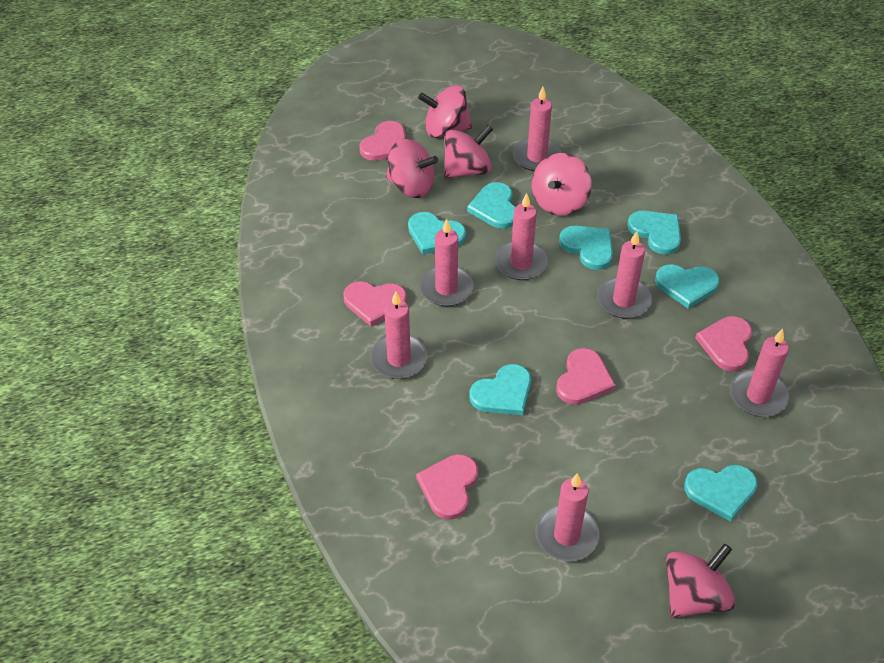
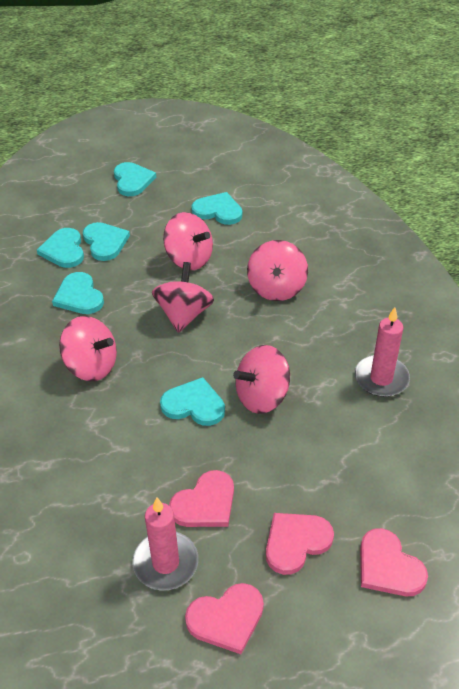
pink candle: 7 -> 2
pink heart: 5 -> 4
turquoise heart: 7 -> 6

